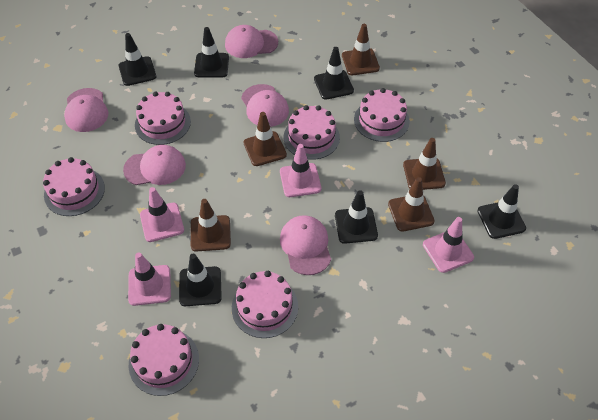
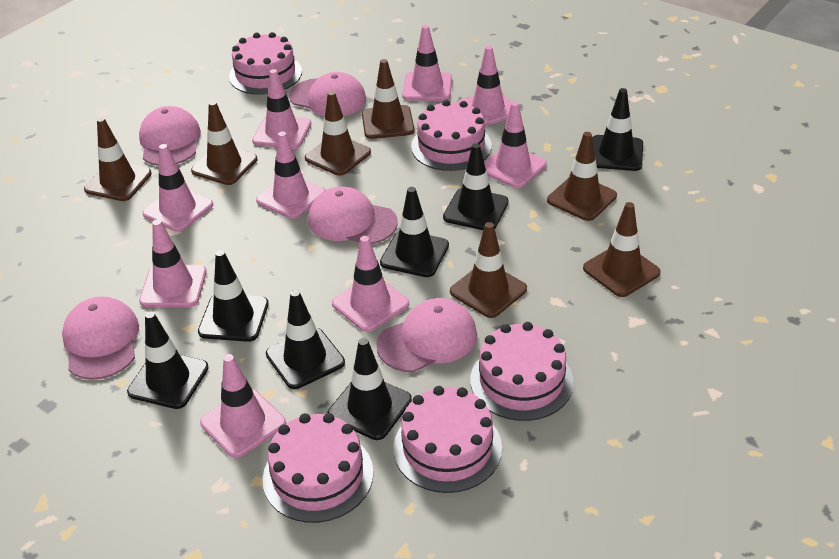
black traffic cone: 6 -> 7
brown traffic cone: 5 -> 7
pink cake: 6 -> 5
pink traffic cone: 4 -> 9

